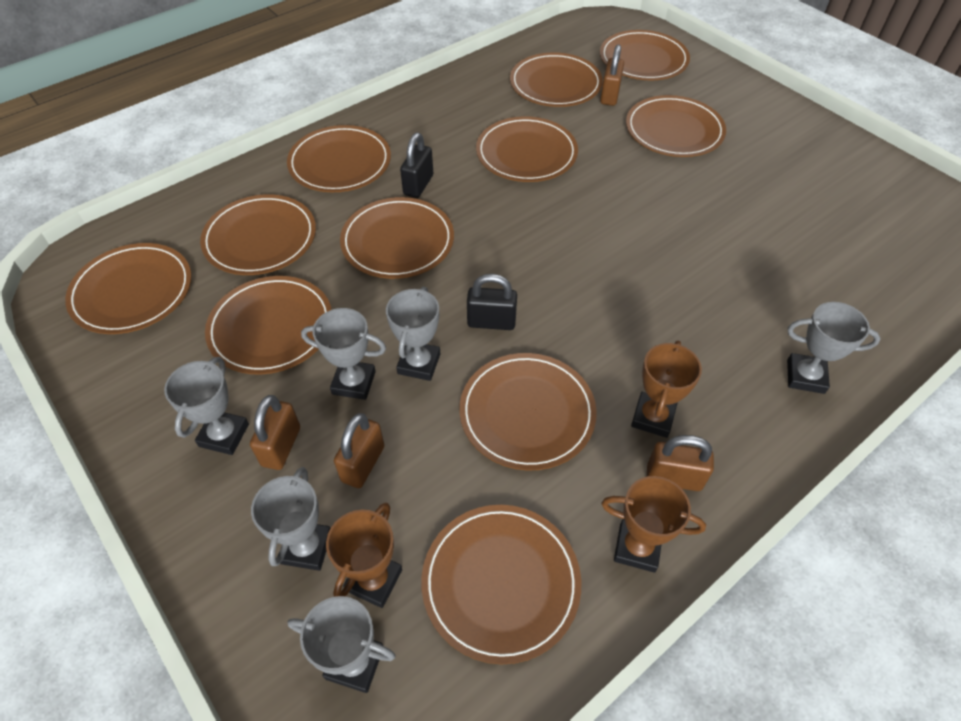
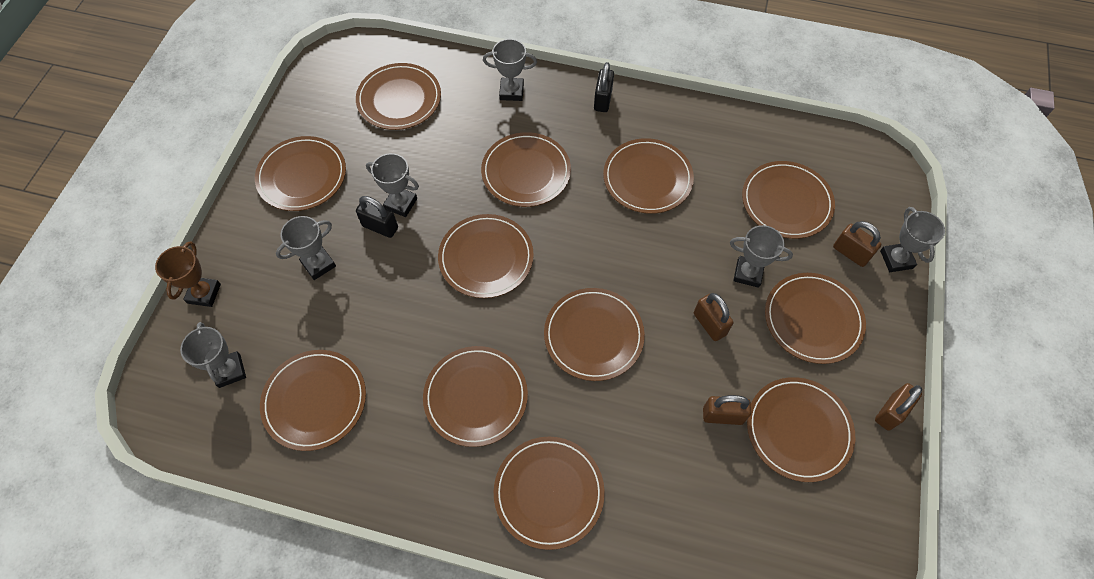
brown plate: 11 -> 12
brown trophy: 3 -> 1

